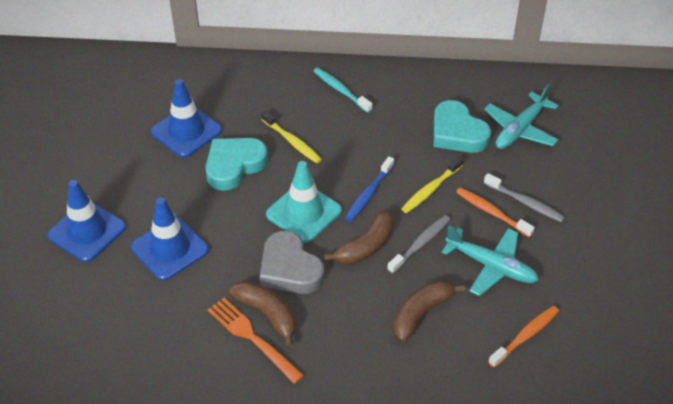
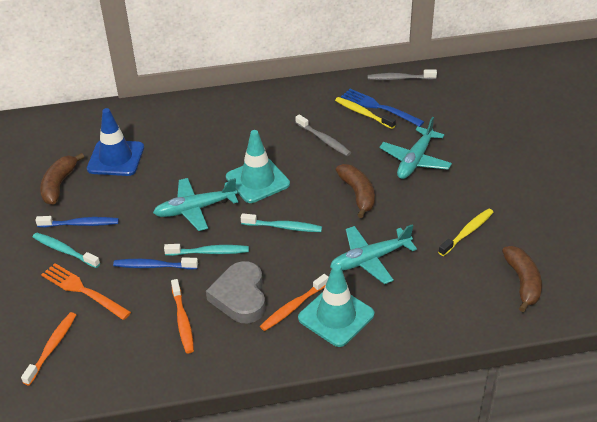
blue fork: 0 -> 1
blue toothbrush: 1 -> 2
blue traffic cone: 3 -> 1
orange toothbrush: 2 -> 3
turquoise heart: 2 -> 0
turquoise plane: 2 -> 3
turquoise toothbrush: 1 -> 3
turquoise traffic cone: 1 -> 2

